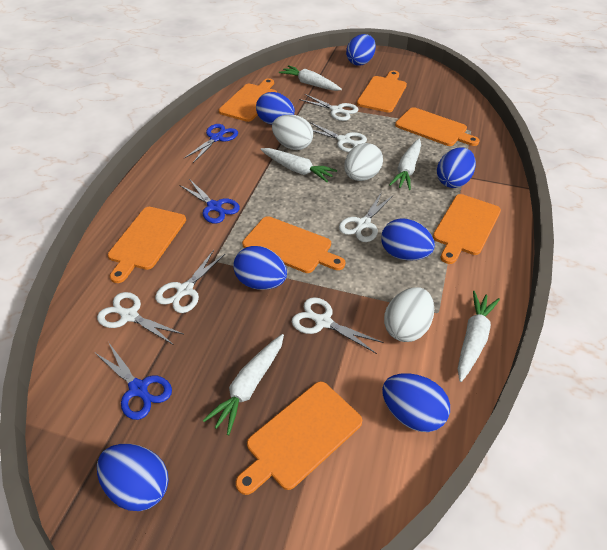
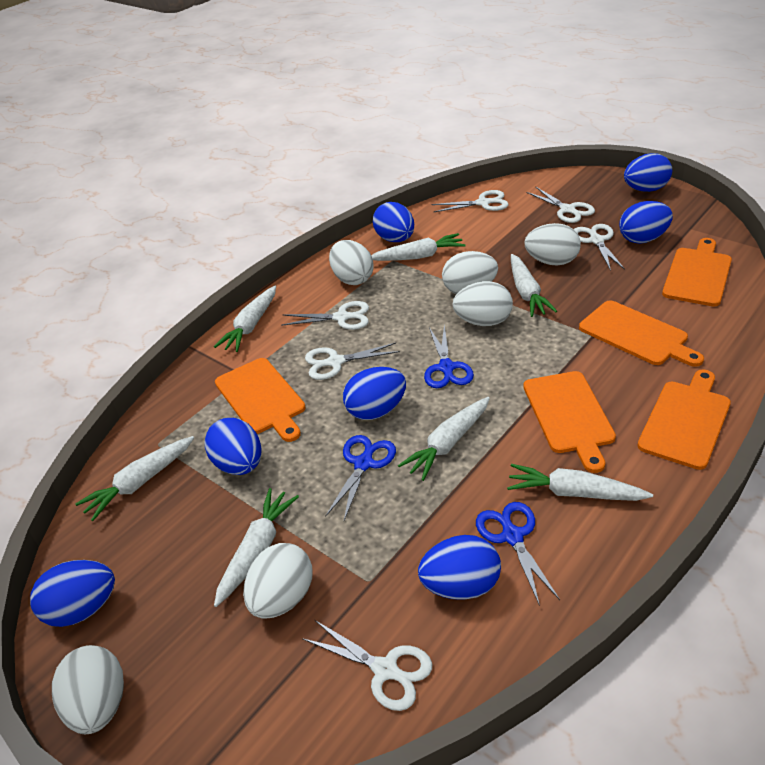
orange cutting board: 7 -> 5
white carrot: 5 -> 7
white egg: 3 -> 6

